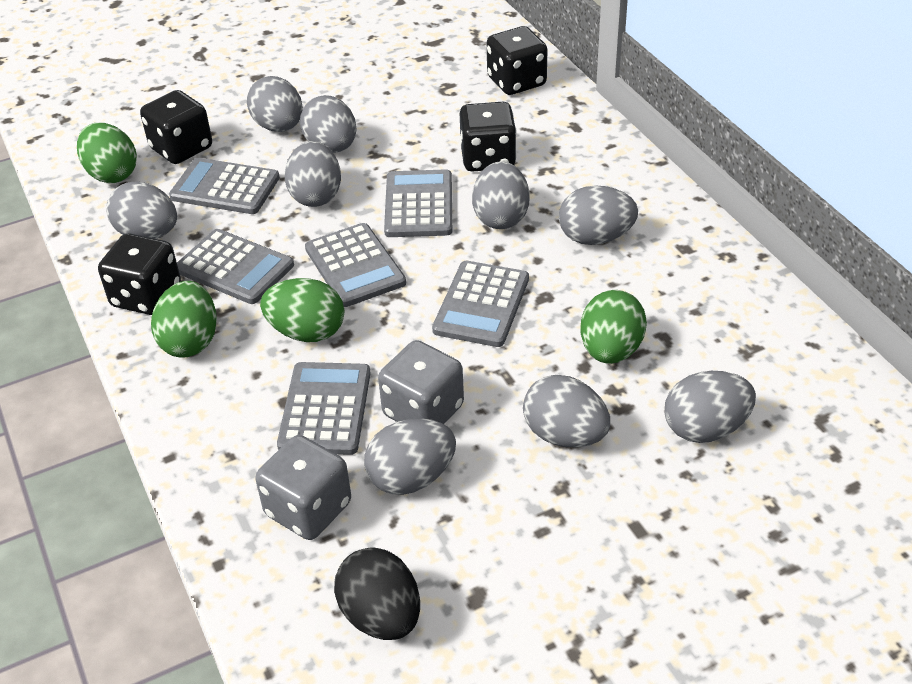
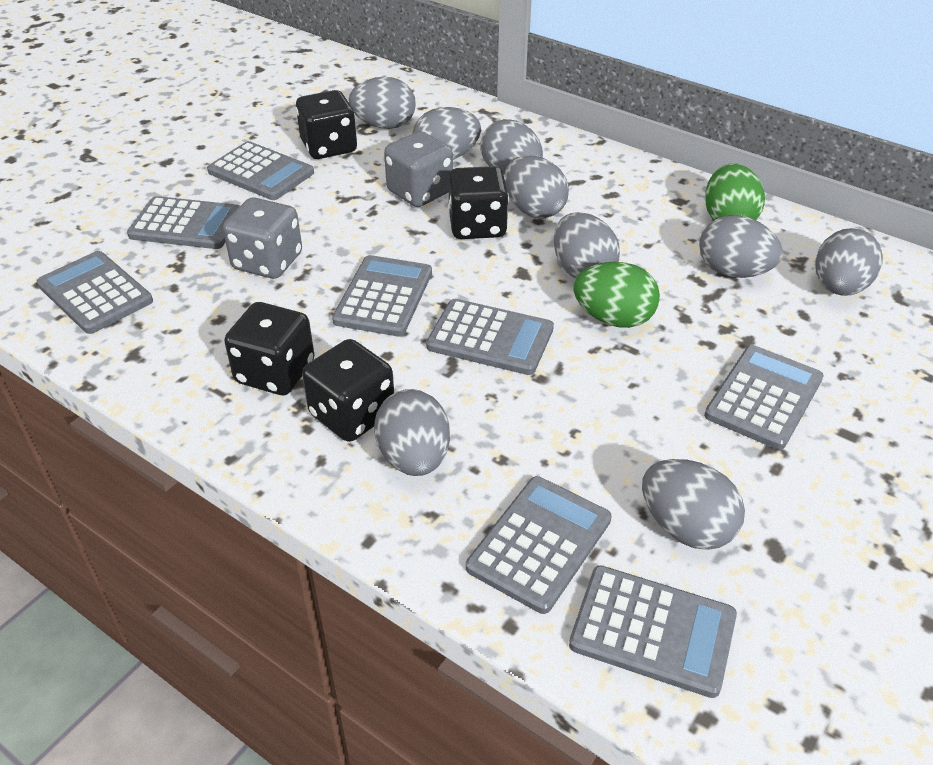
black egg: 1 -> 0
green egg: 4 -> 2
grey calculator: 6 -> 8

